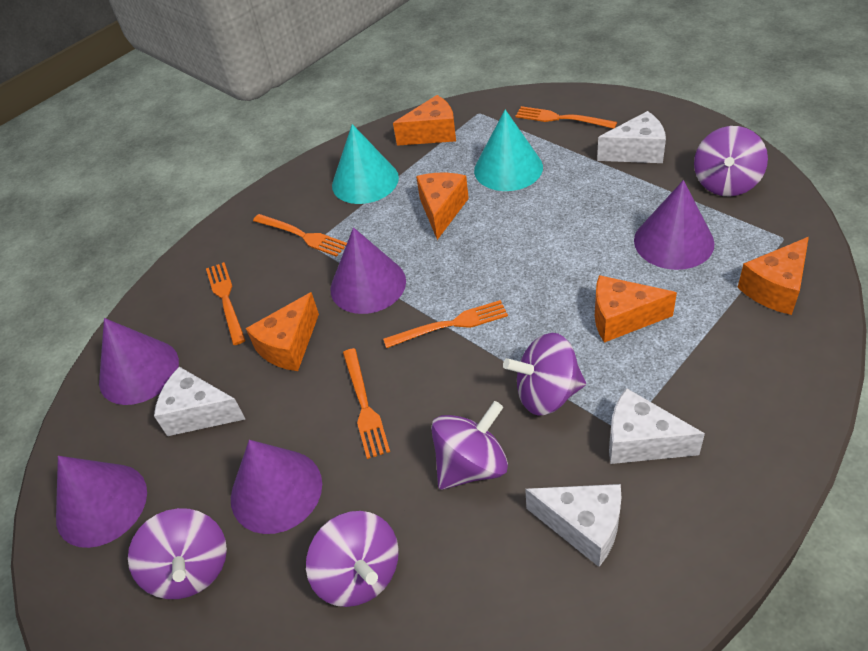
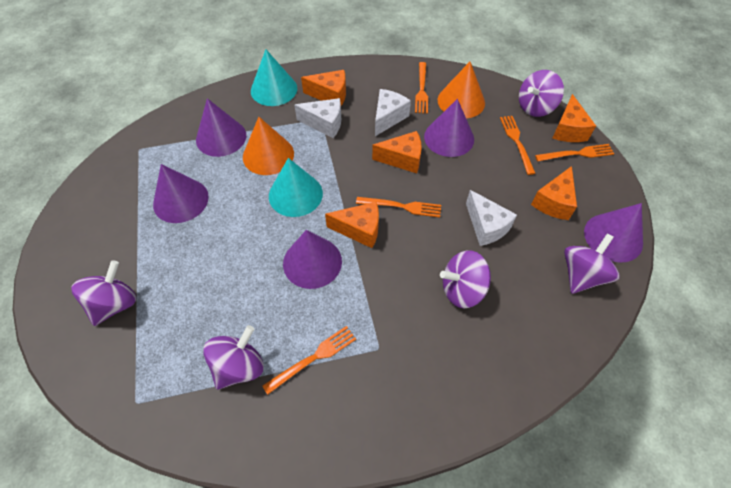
orange cone: 0 -> 2
white cheese: 4 -> 3

